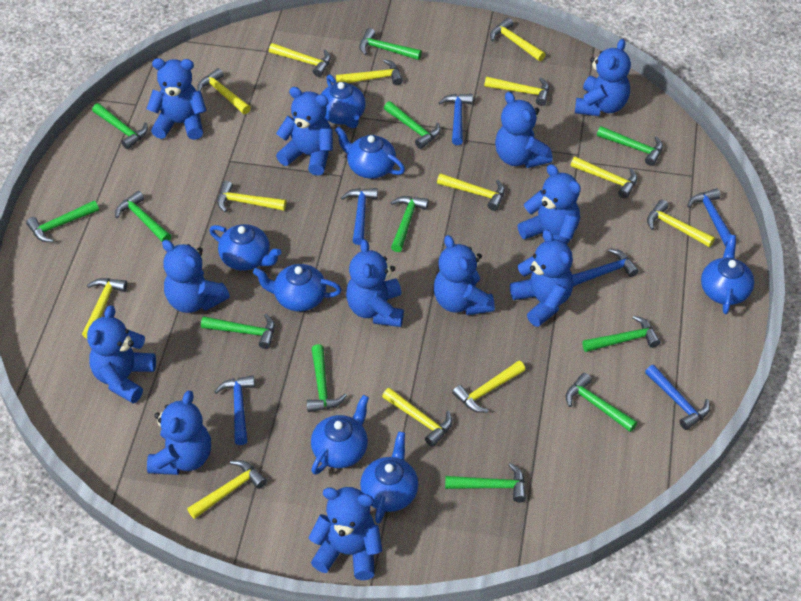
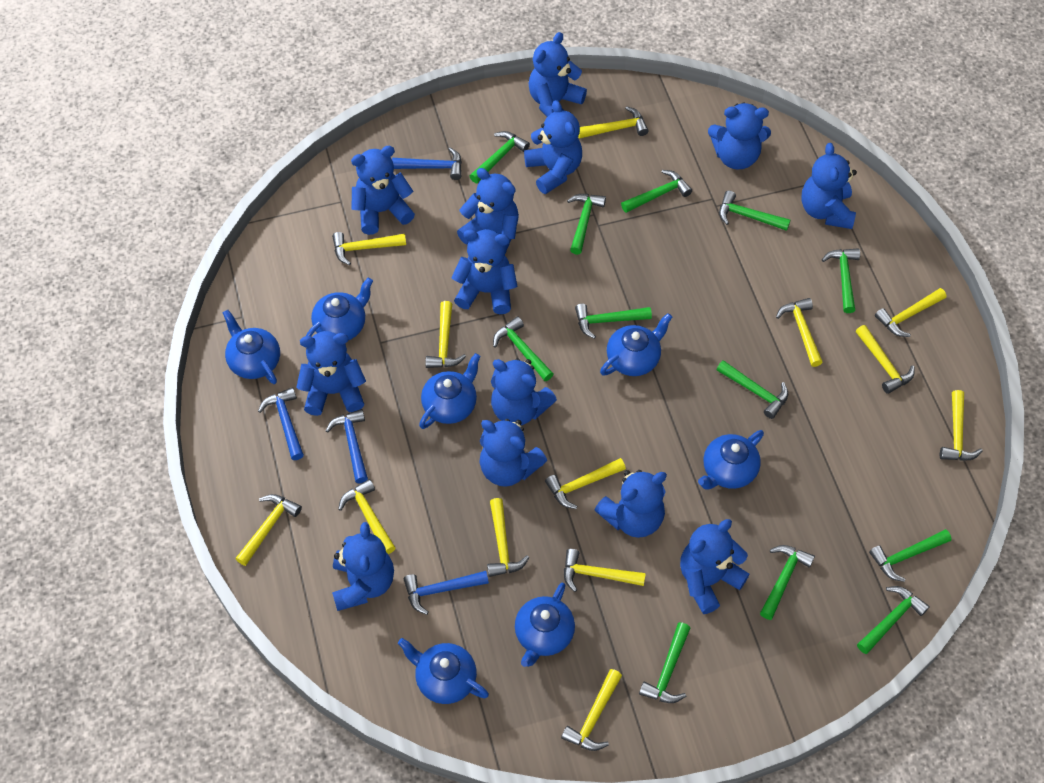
blue hammer: 6 -> 4
blue teddy bear: 12 -> 13

